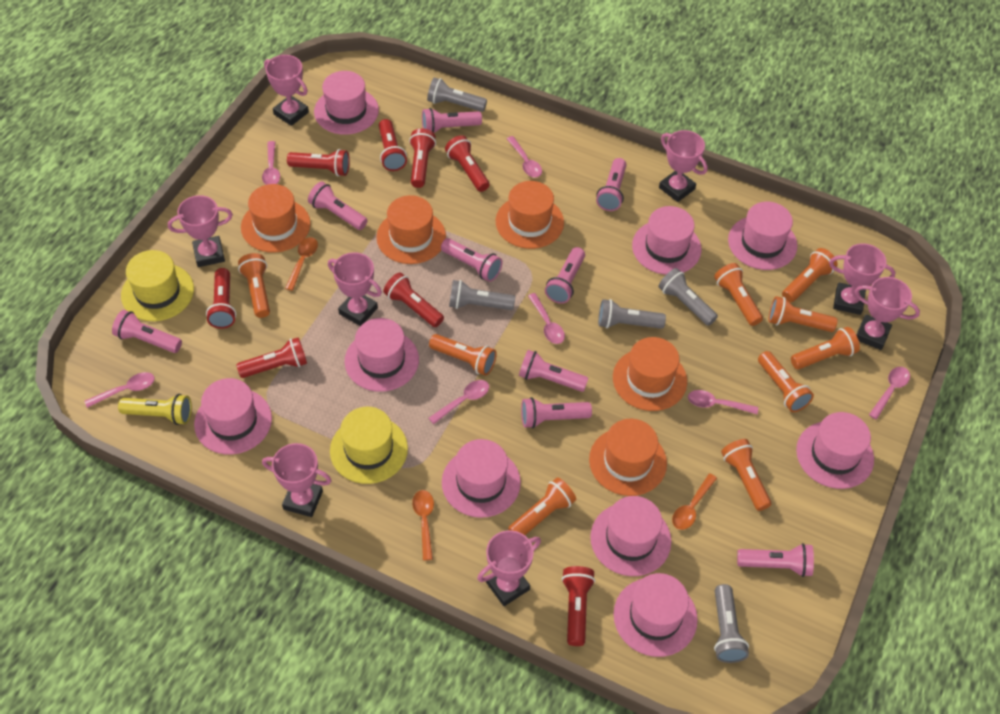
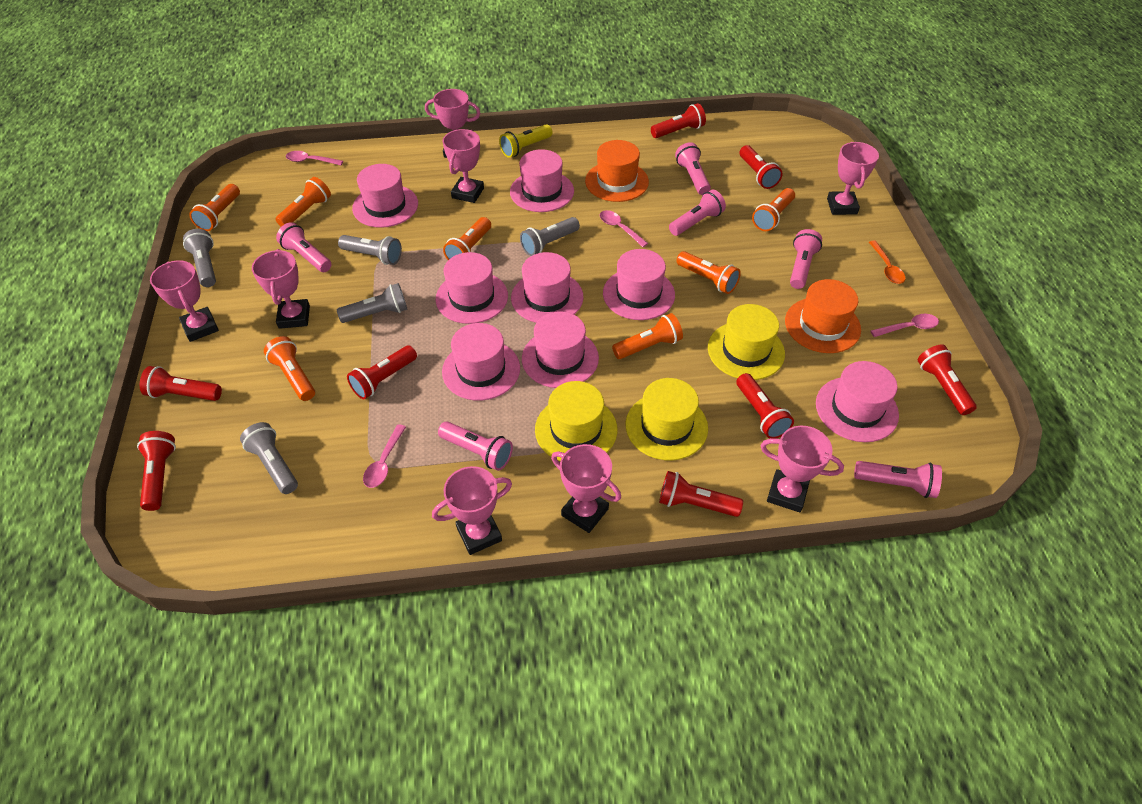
orange flashlight: 9 -> 7
orange hat: 5 -> 2
orange spoon: 3 -> 1
pink flashlight: 9 -> 6
pink hat: 9 -> 8
pink spoon: 7 -> 4
yellow hat: 2 -> 3

